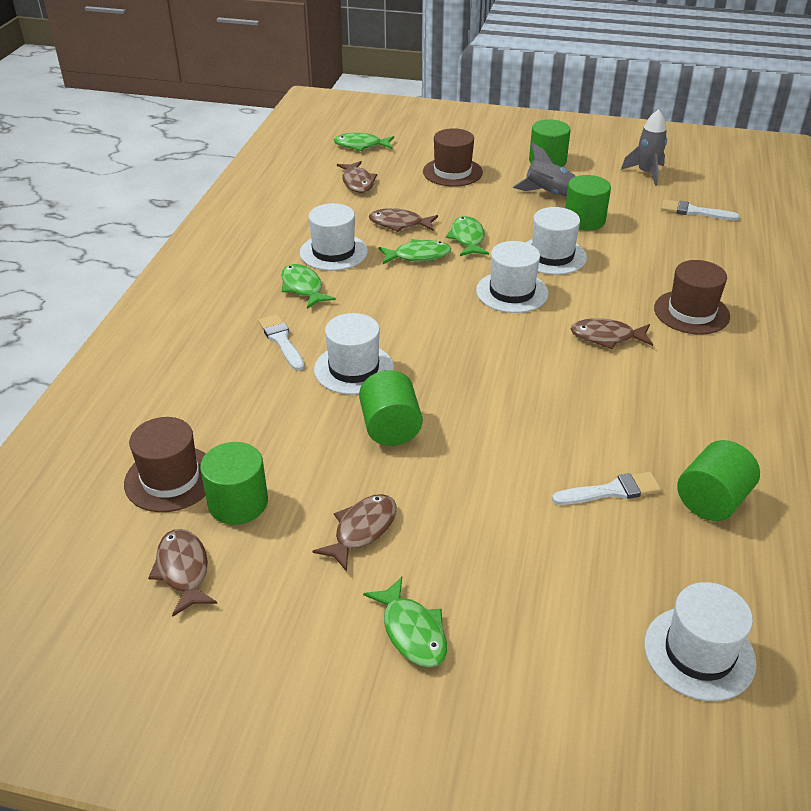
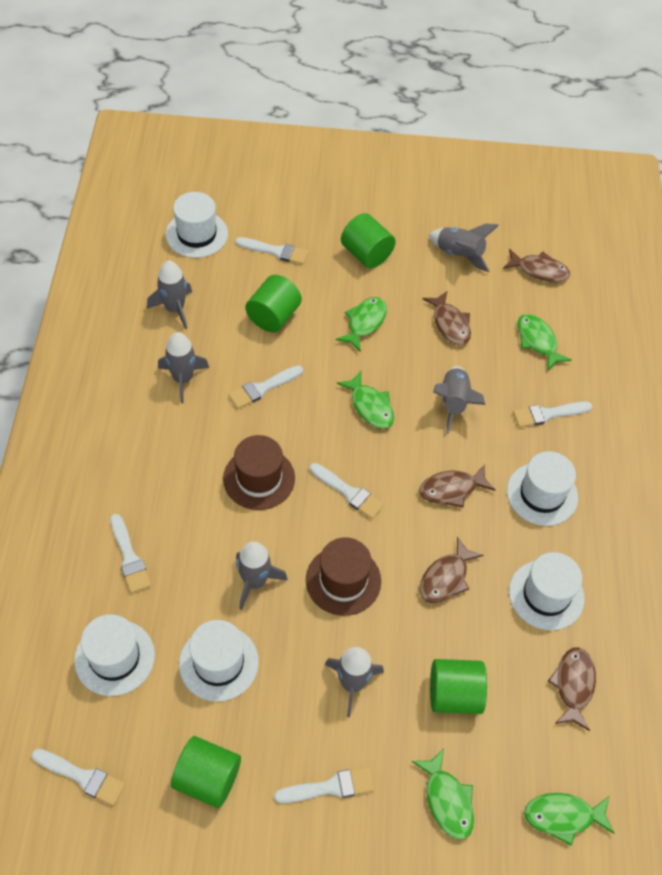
brown hat: 3 -> 2
green cylinder: 5 -> 4
grey rocket: 2 -> 6
white brush: 3 -> 7

